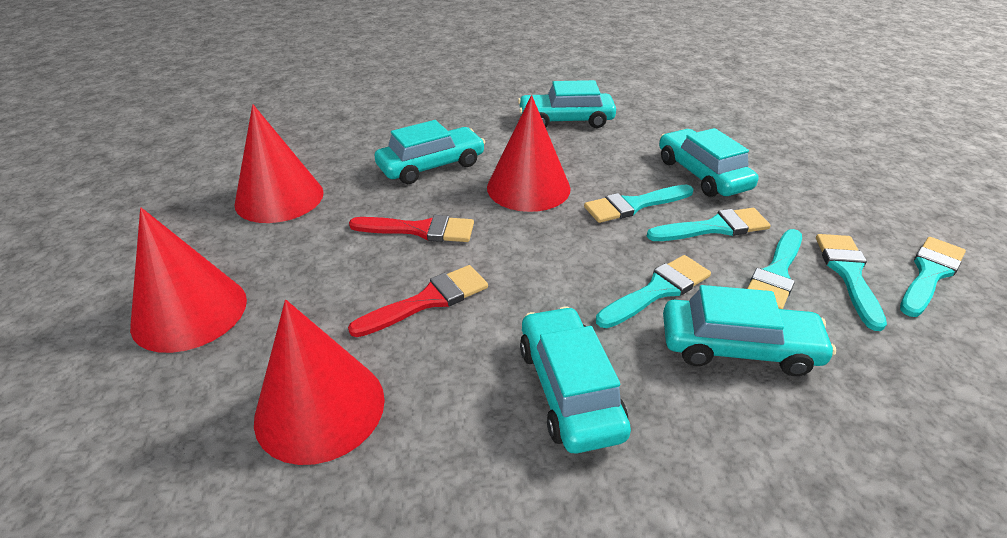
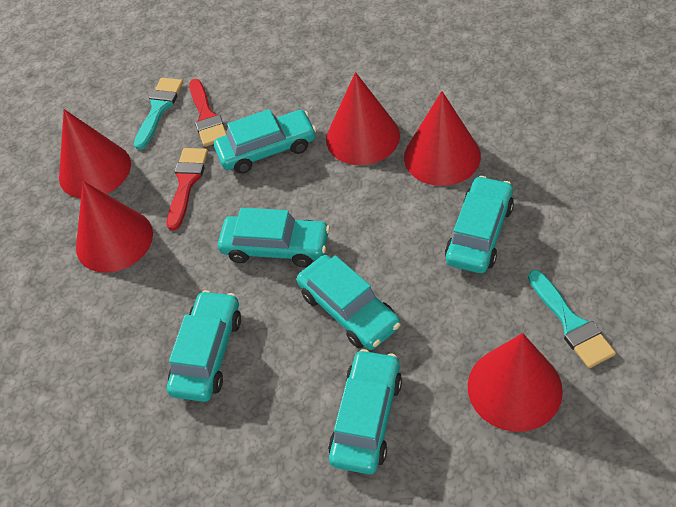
red cone: 4 -> 5
turquoise brush: 6 -> 2
turquoise car: 5 -> 6

